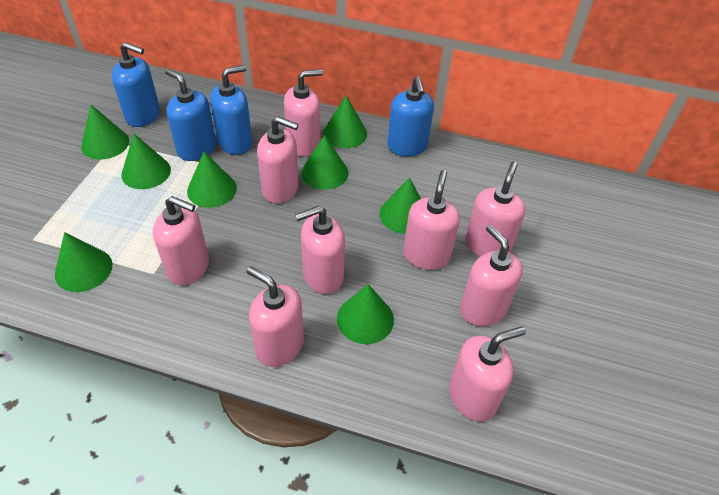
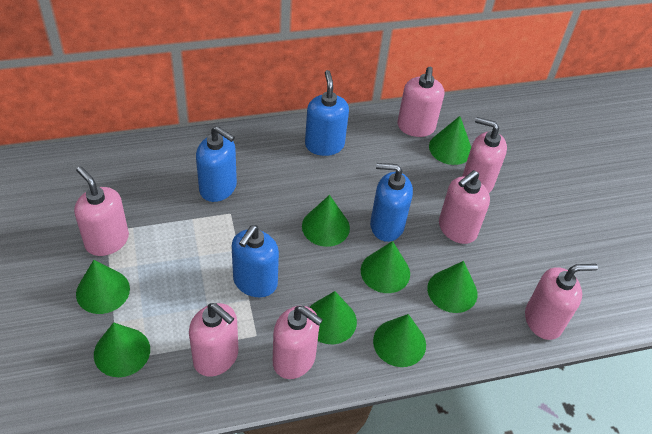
pink soap dispenser: 9 -> 7

